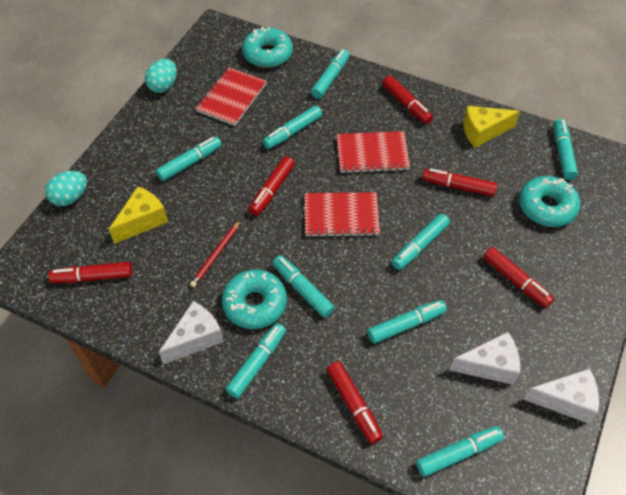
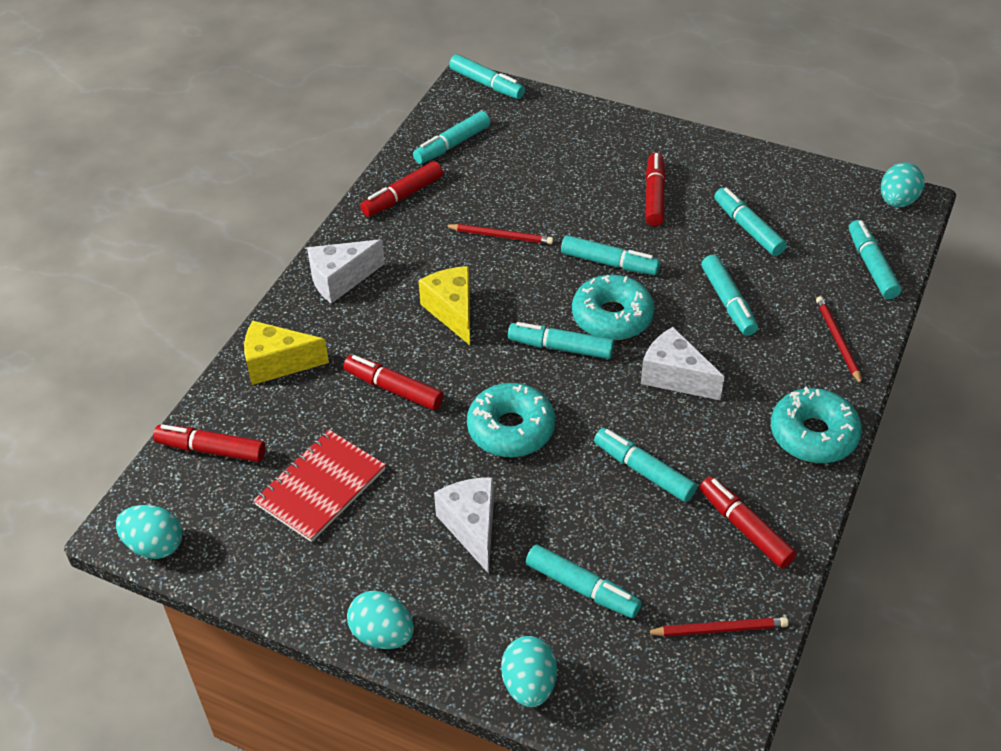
red marker: 6 -> 5
red notebook: 3 -> 1
red pencil: 1 -> 3
turquoise egg: 2 -> 4

